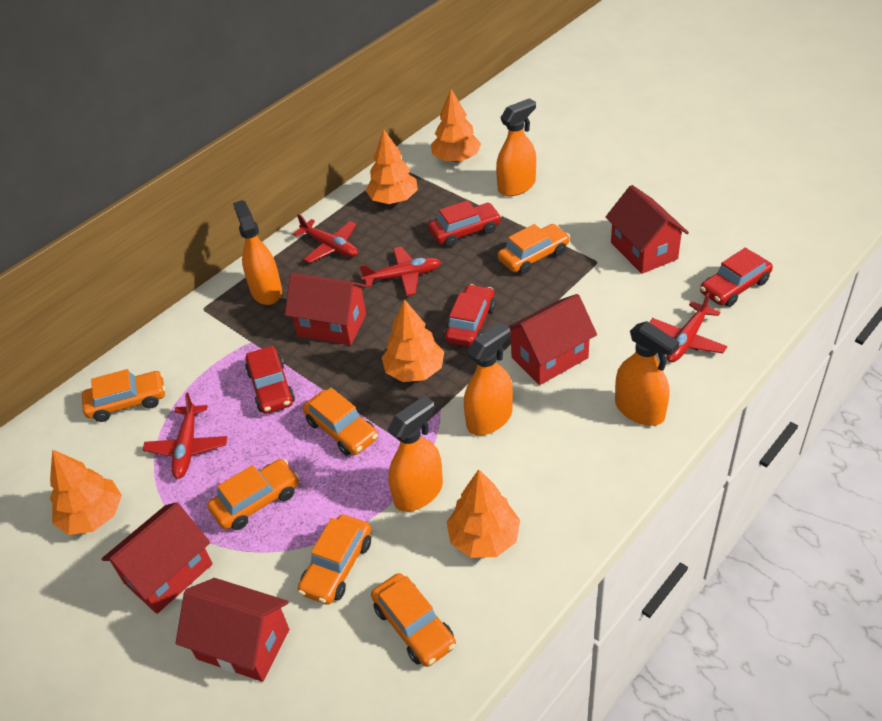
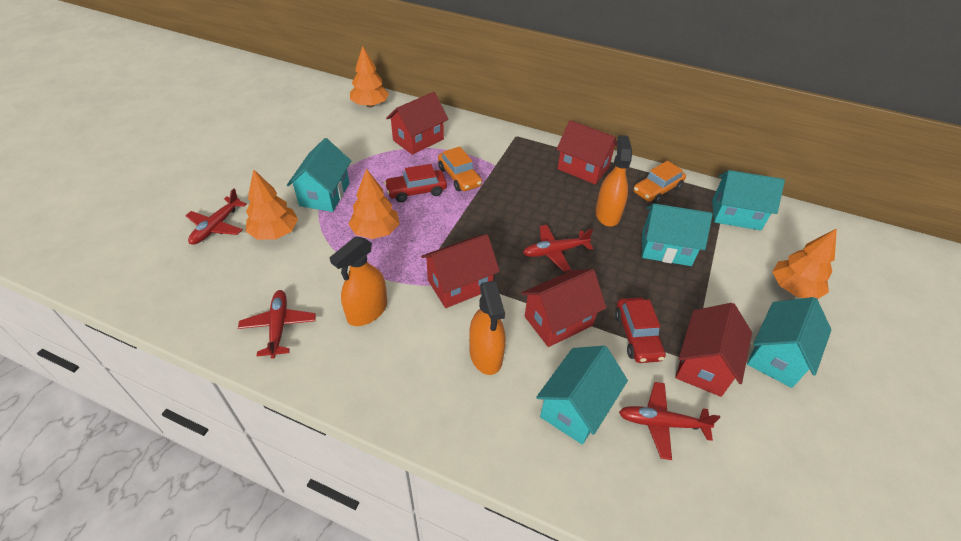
orange car: 6 -> 2
orange spray bottle: 5 -> 3
orange tree: 5 -> 4
red car: 4 -> 2
turquoise house: 0 -> 5

